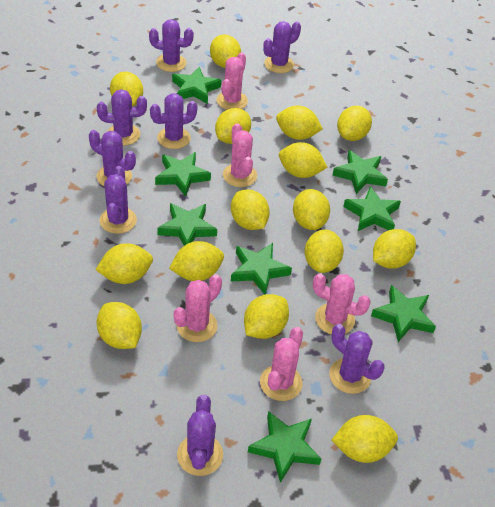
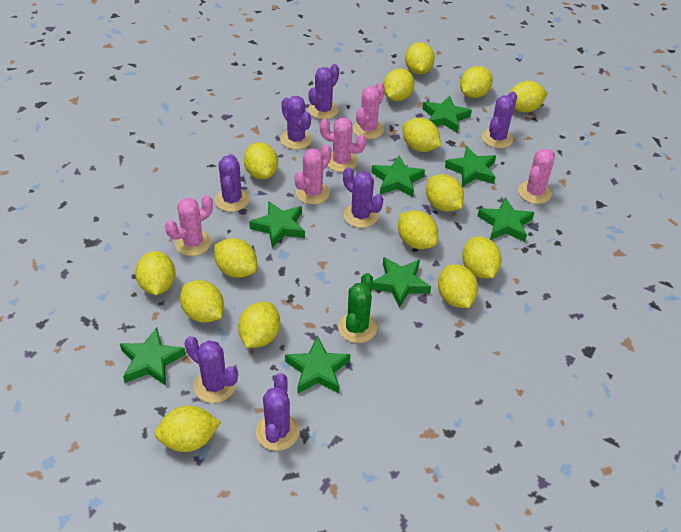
green cactus: 0 -> 1
purple cactus: 8 -> 7

